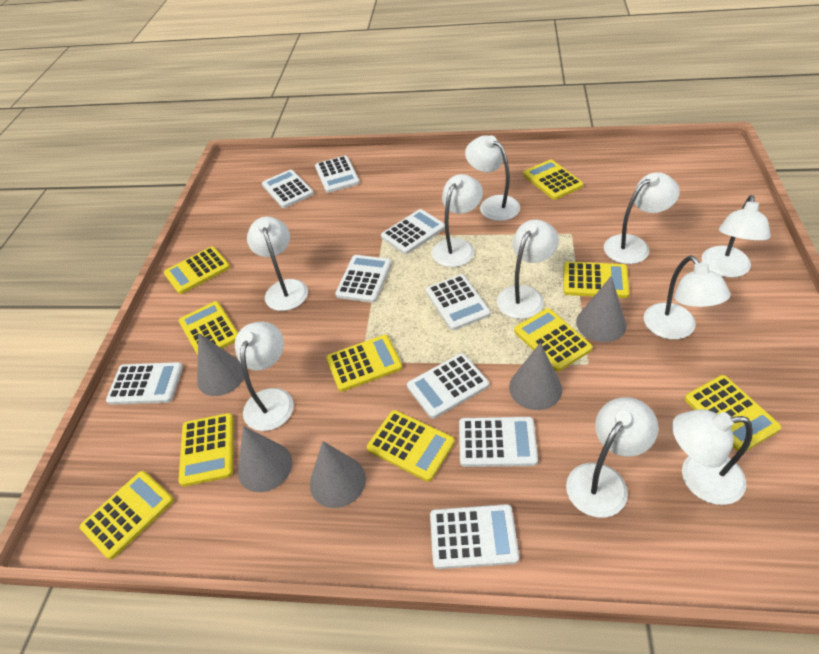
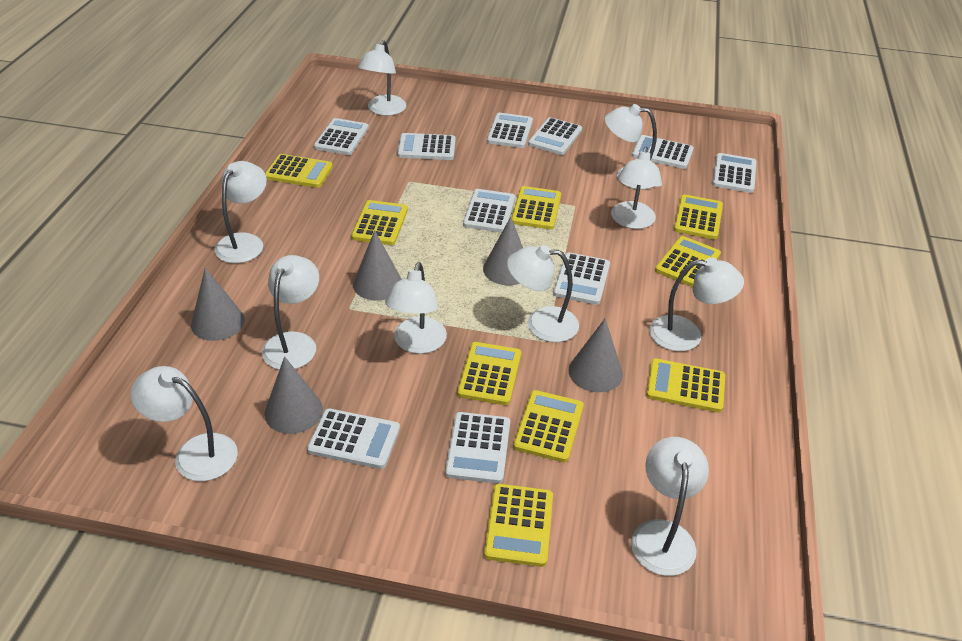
white calculator: 9 -> 10
yellow calculator: 10 -> 9

